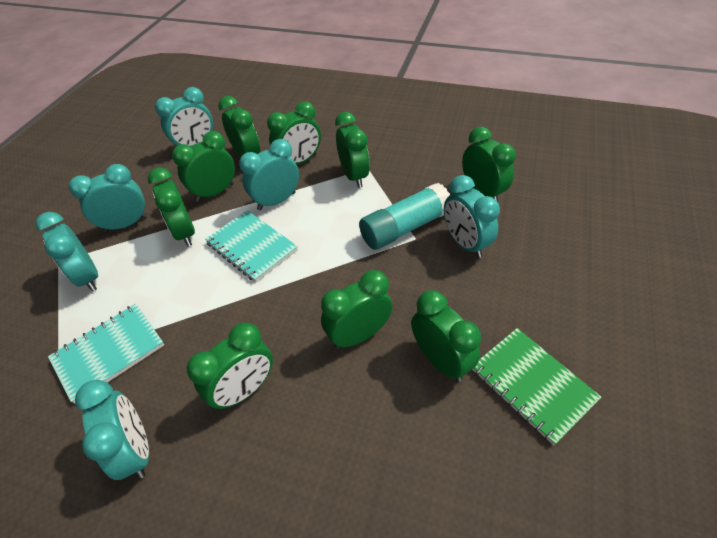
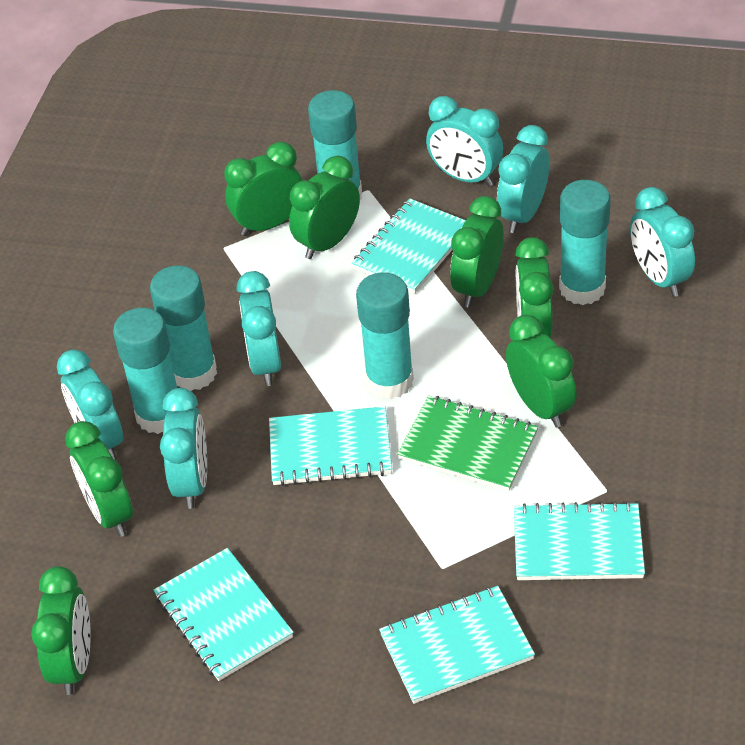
green clock: 9 -> 7
turquoise glue stick: 1 -> 5
turquoise notebook: 2 -> 5

